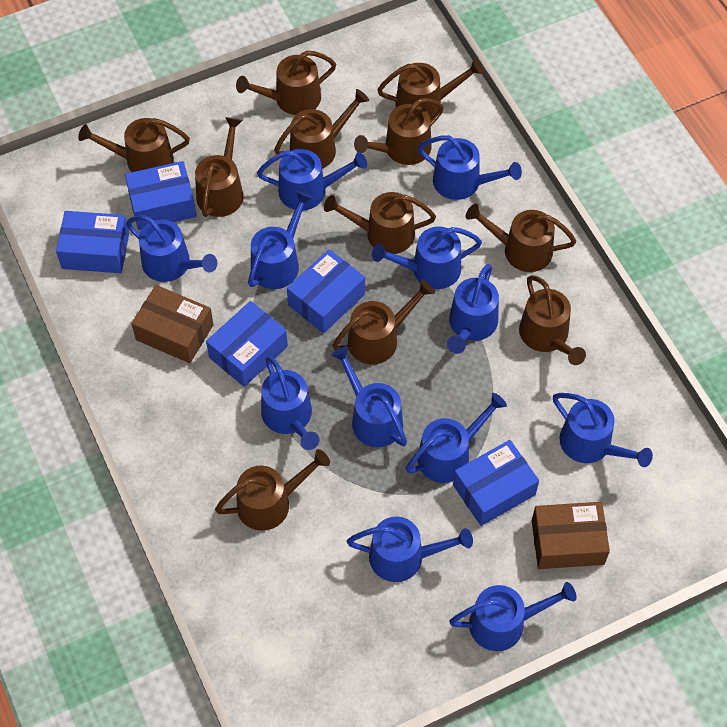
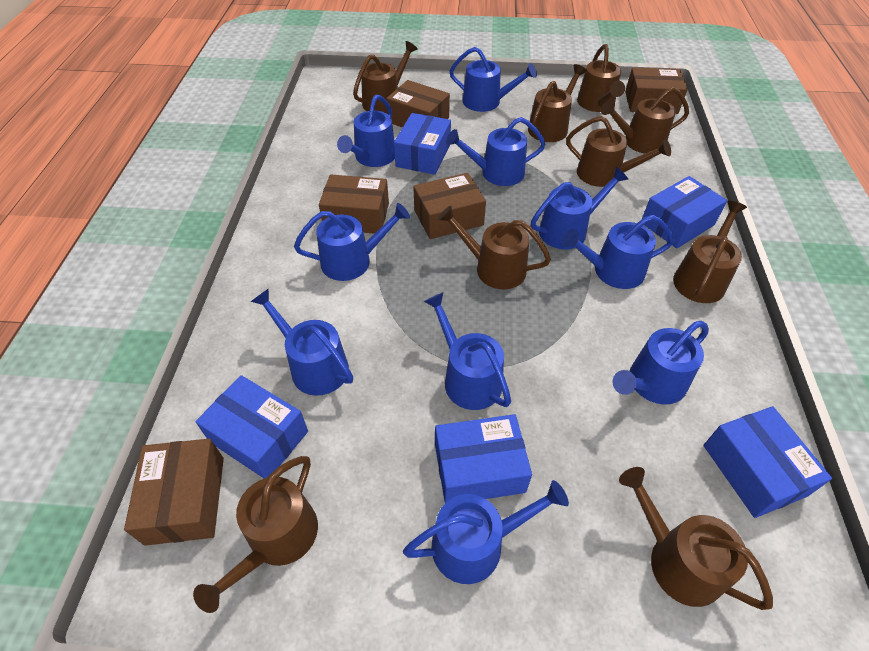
blue watering can: 12 -> 10
brown box: 2 -> 5
brown watering can: 11 -> 9

